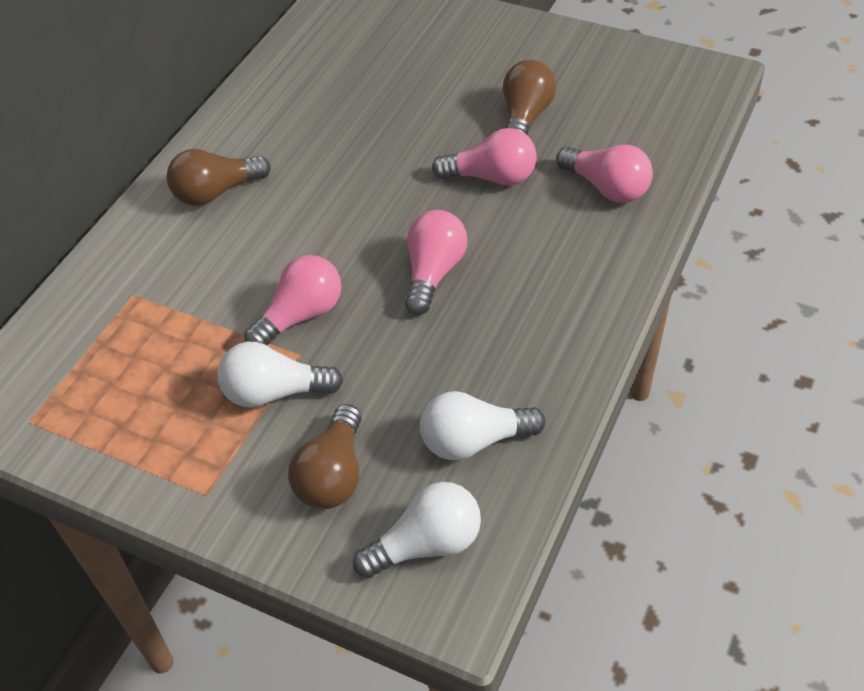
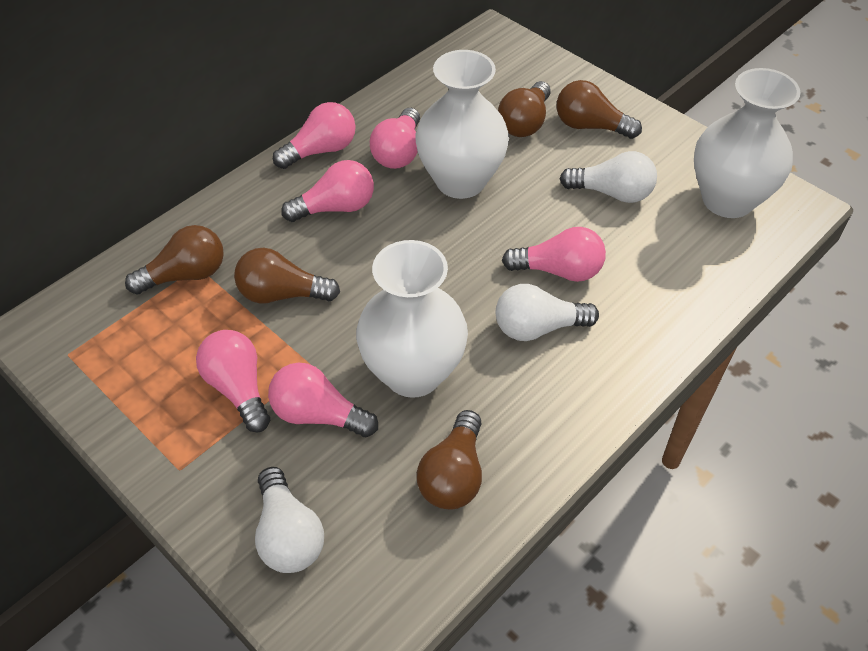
brown light bulb: 3 -> 5
pink light bulb: 4 -> 6
white vase: 0 -> 3

